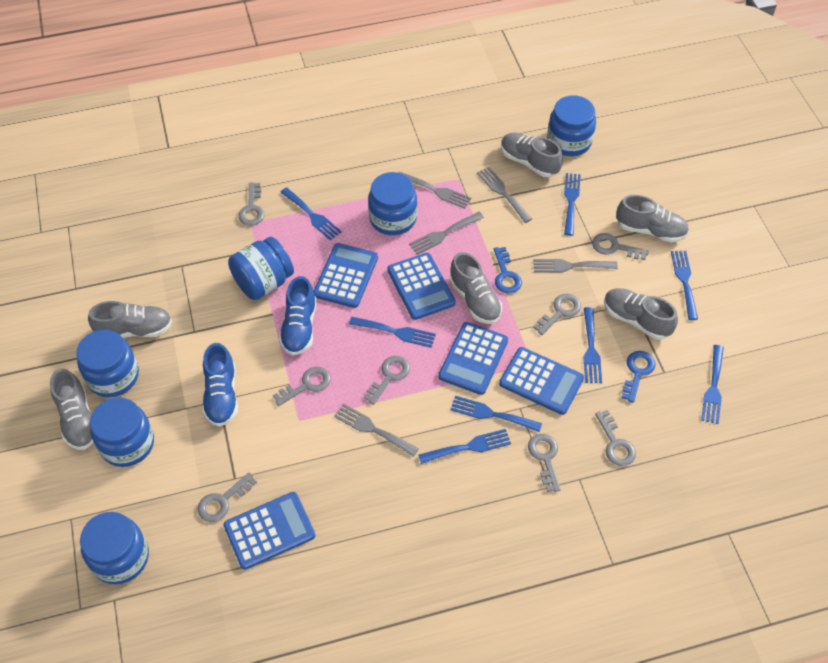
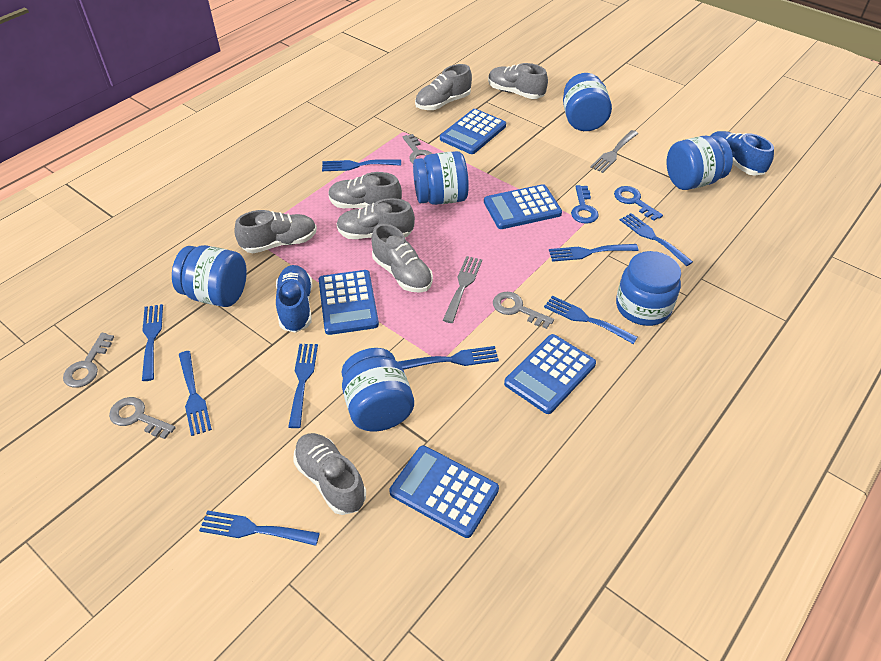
blue fork: 8 -> 9
grey fork: 5 -> 2
grey key: 8 -> 4
grey shoe: 6 -> 7

